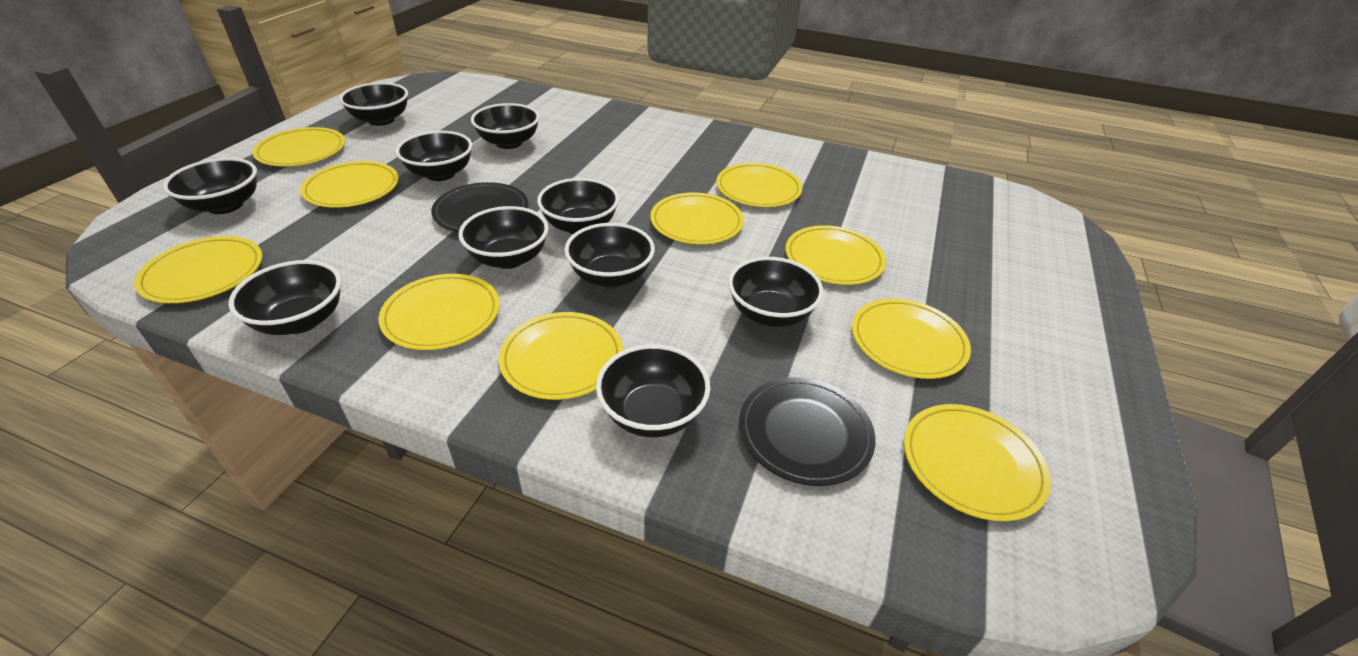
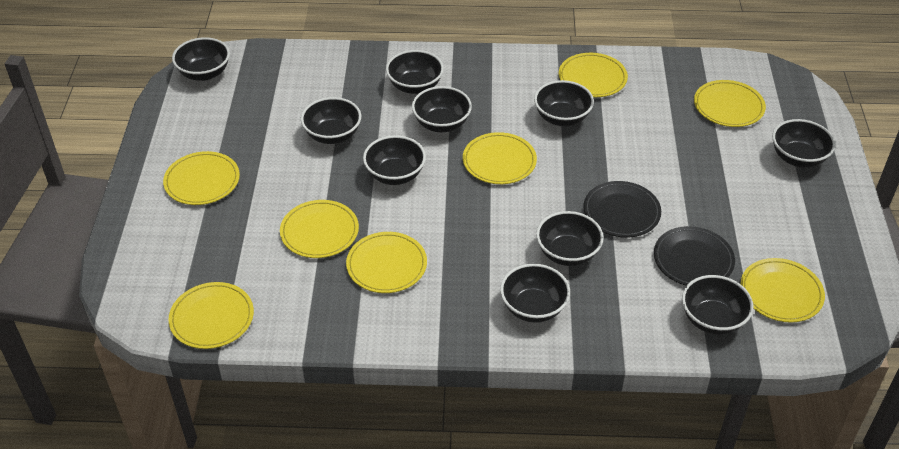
yellow plate: 10 -> 8

